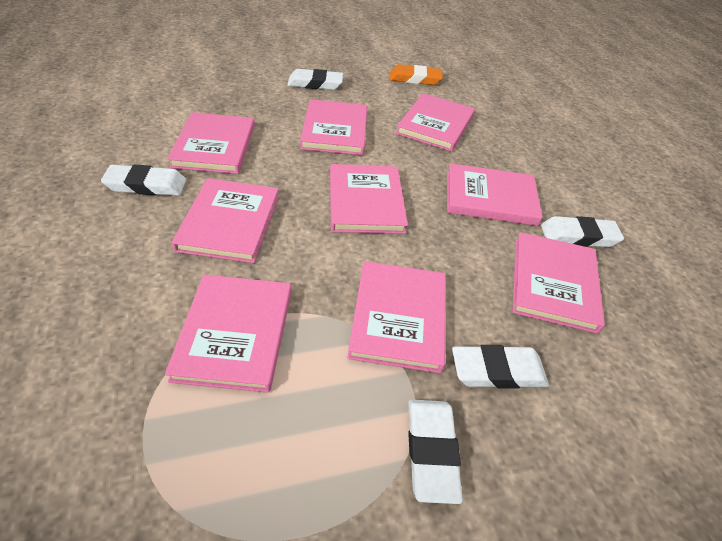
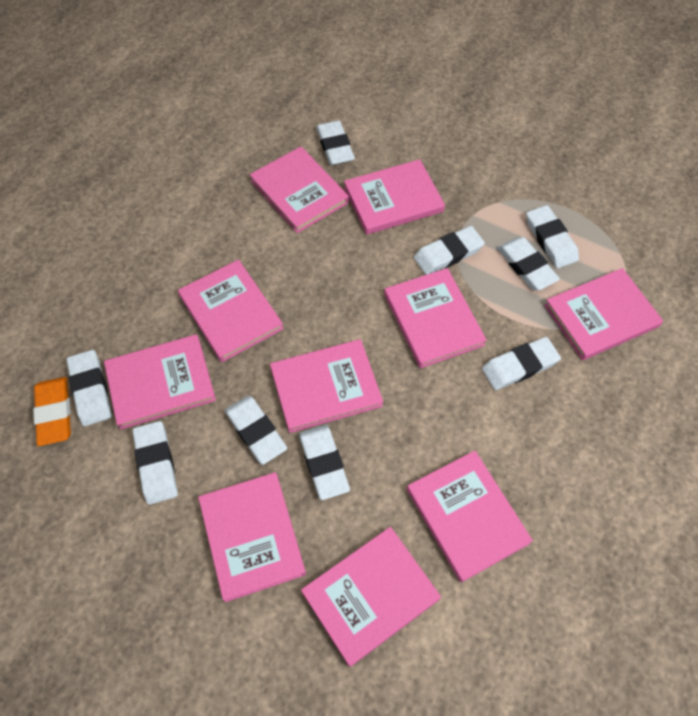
pink book: 9 -> 10
white eraser: 5 -> 9

